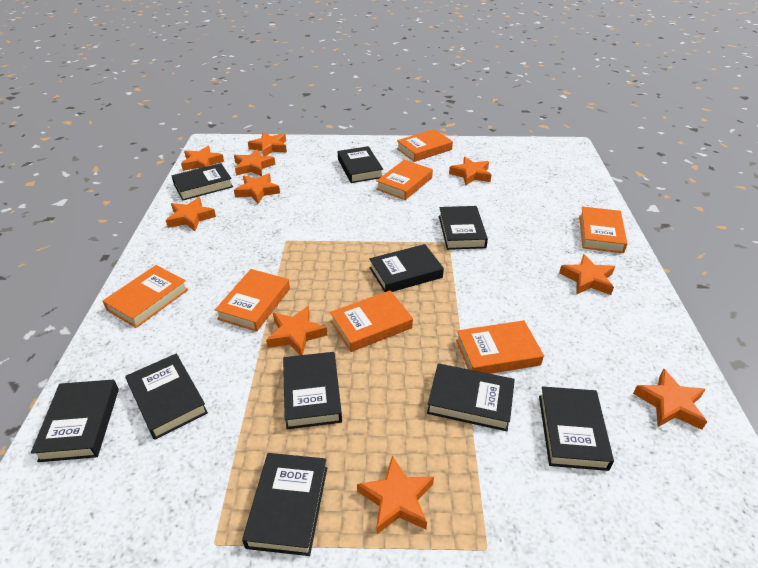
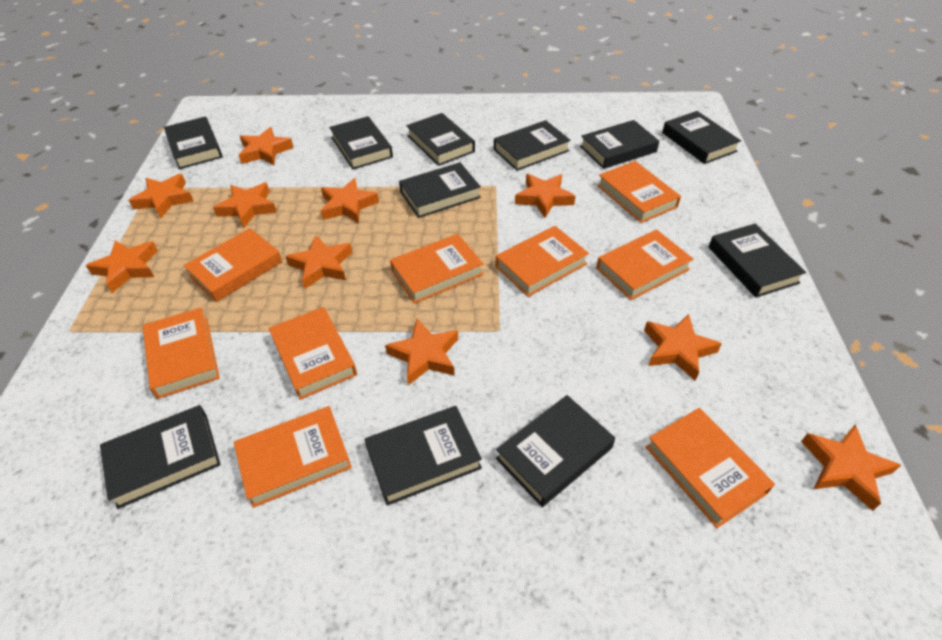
black book: 10 -> 11
orange book: 7 -> 9

